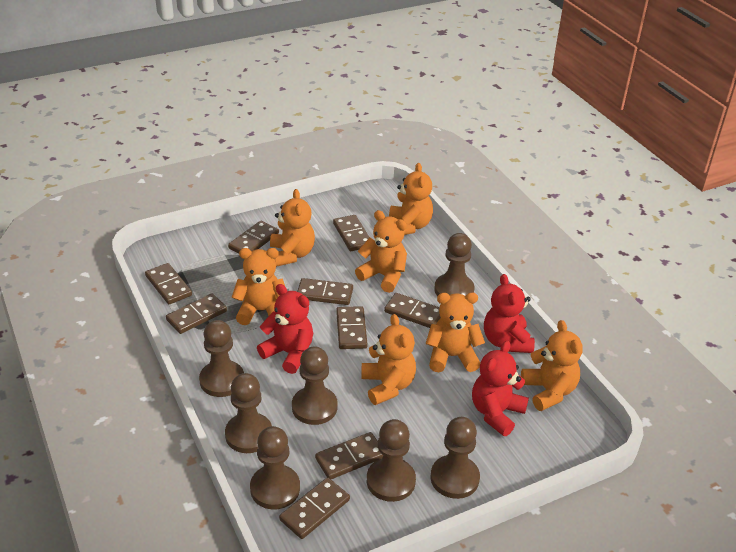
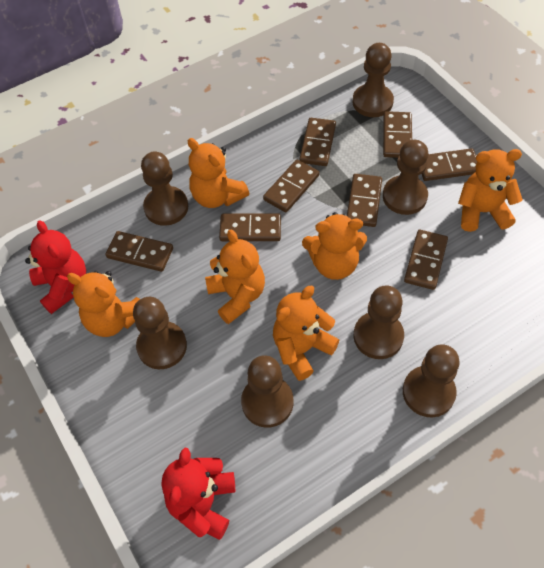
brown domino: 9 -> 8
orange teddy bear: 7 -> 6
red teddy bear: 3 -> 2

